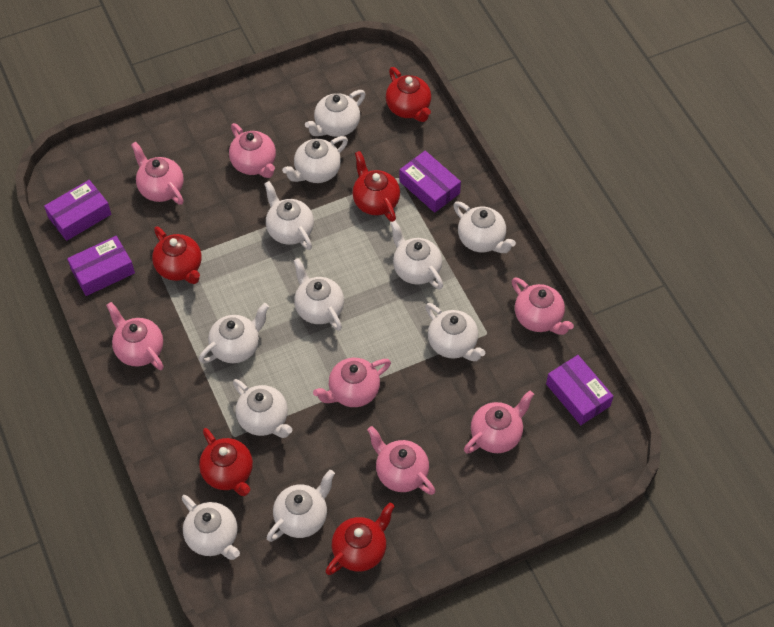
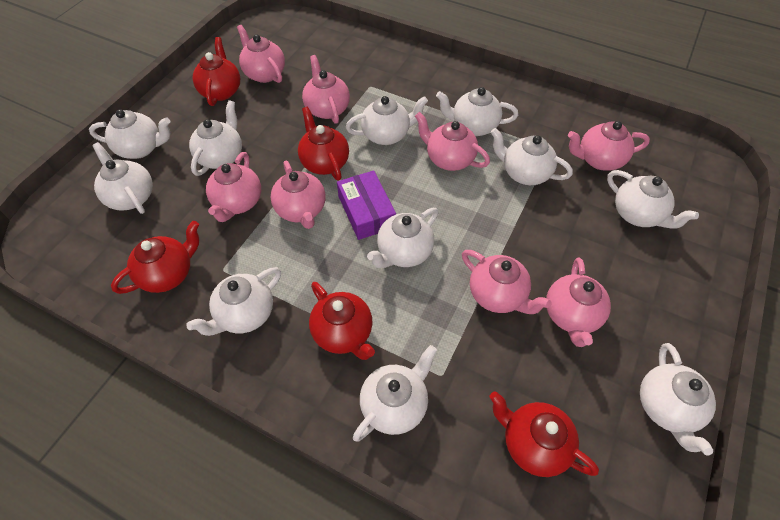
pink teapot: 7 -> 8
purple box: 4 -> 1

